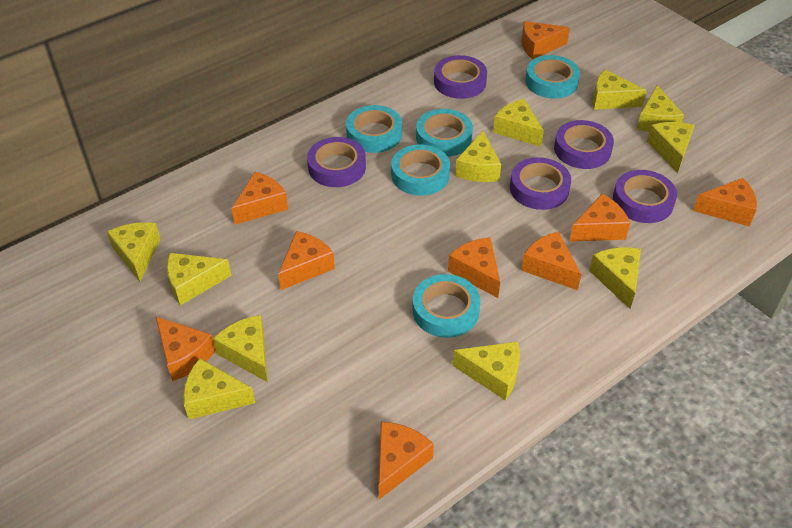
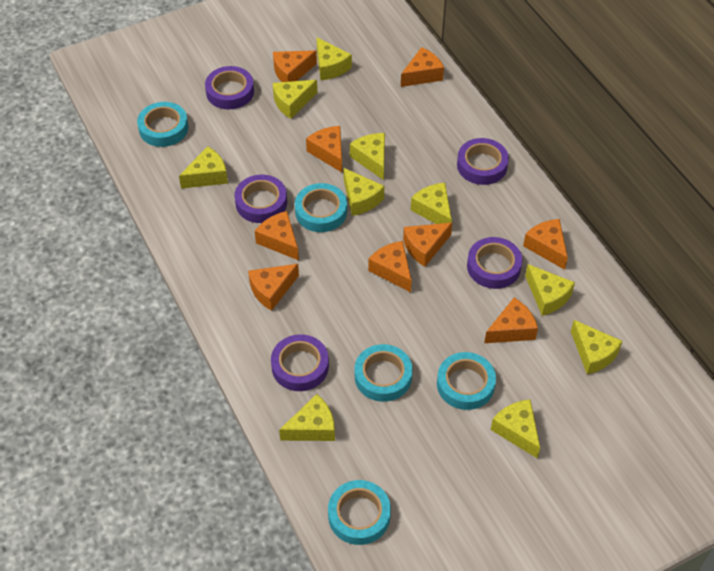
yellow cheese: 11 -> 10

